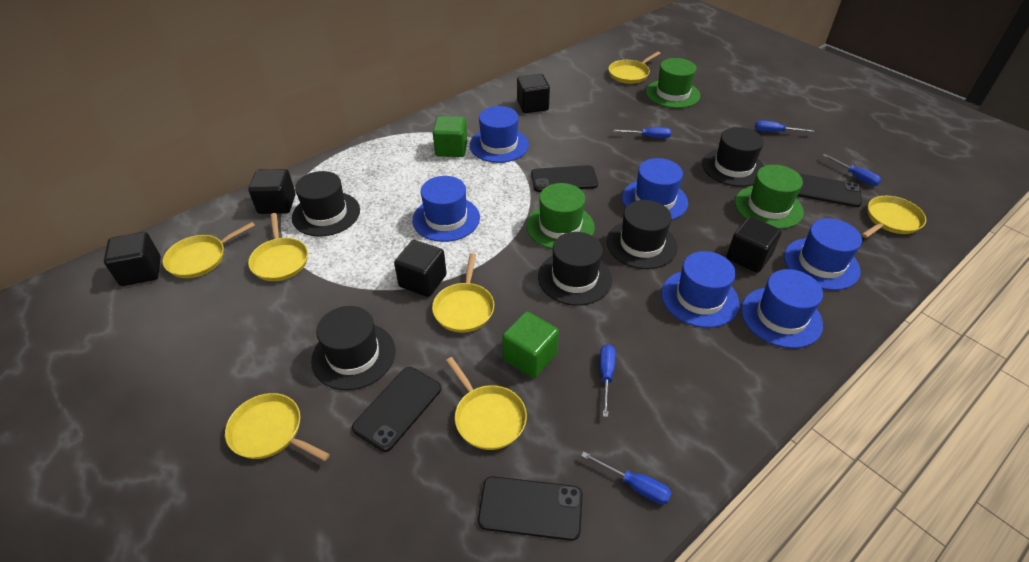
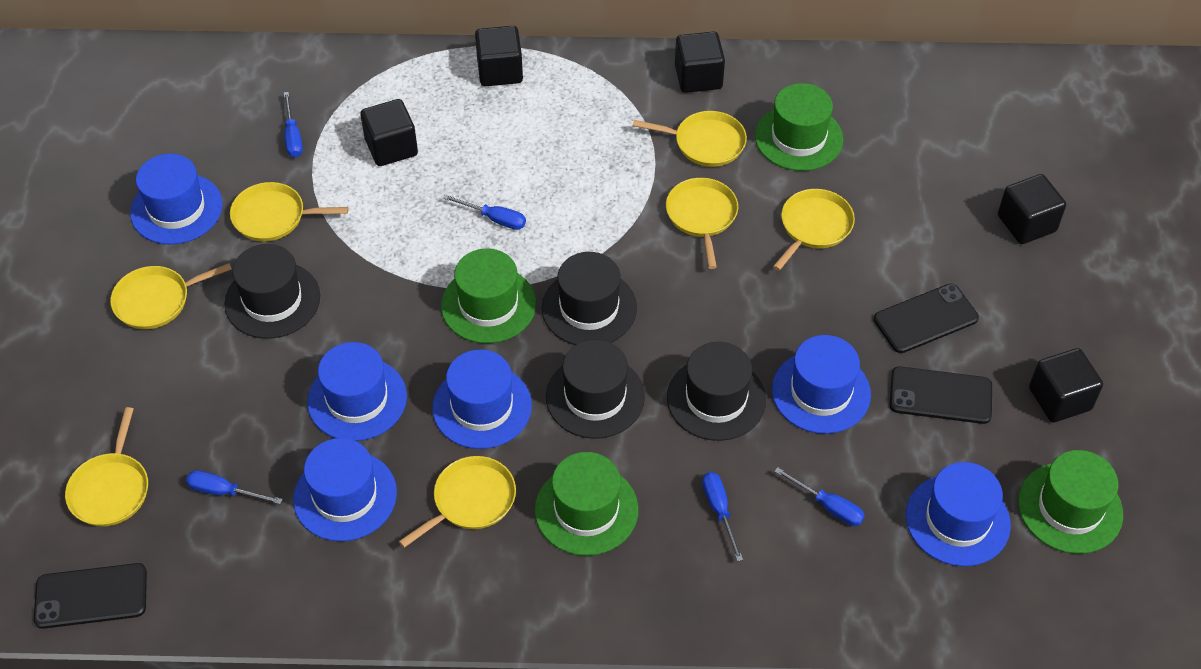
black hat: 5 -> 4
black phone: 4 -> 3
green cube: 2 -> 0
green hat: 3 -> 4

